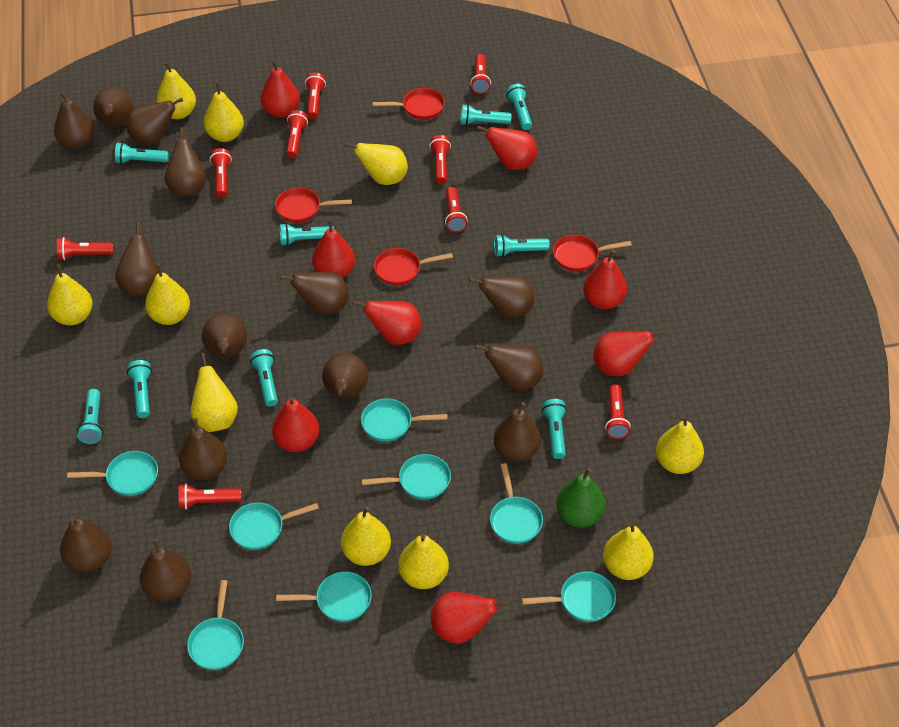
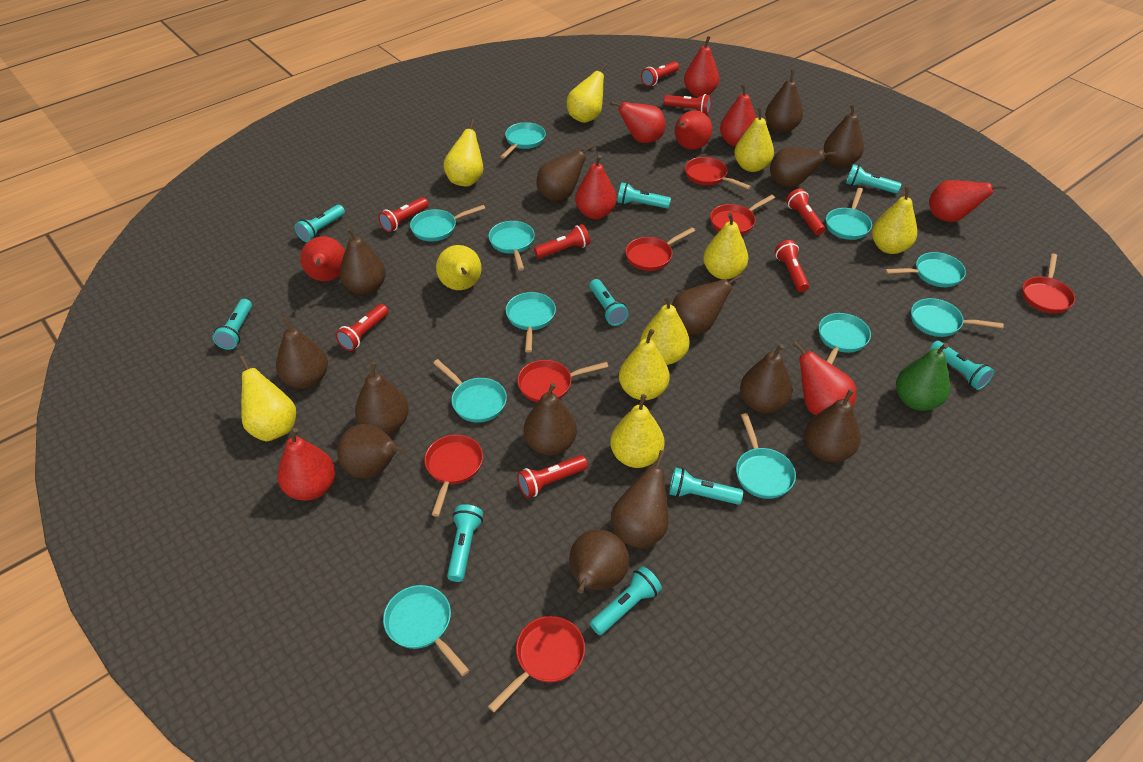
red flashlight: 9 -> 8
red pan: 4 -> 7
red pear: 8 -> 9
turquoise pan: 8 -> 11

